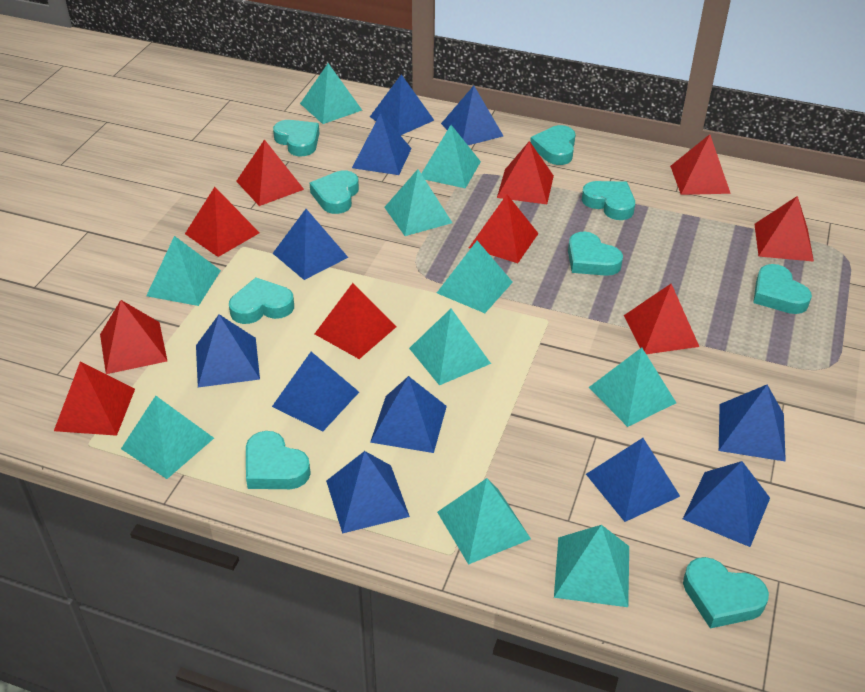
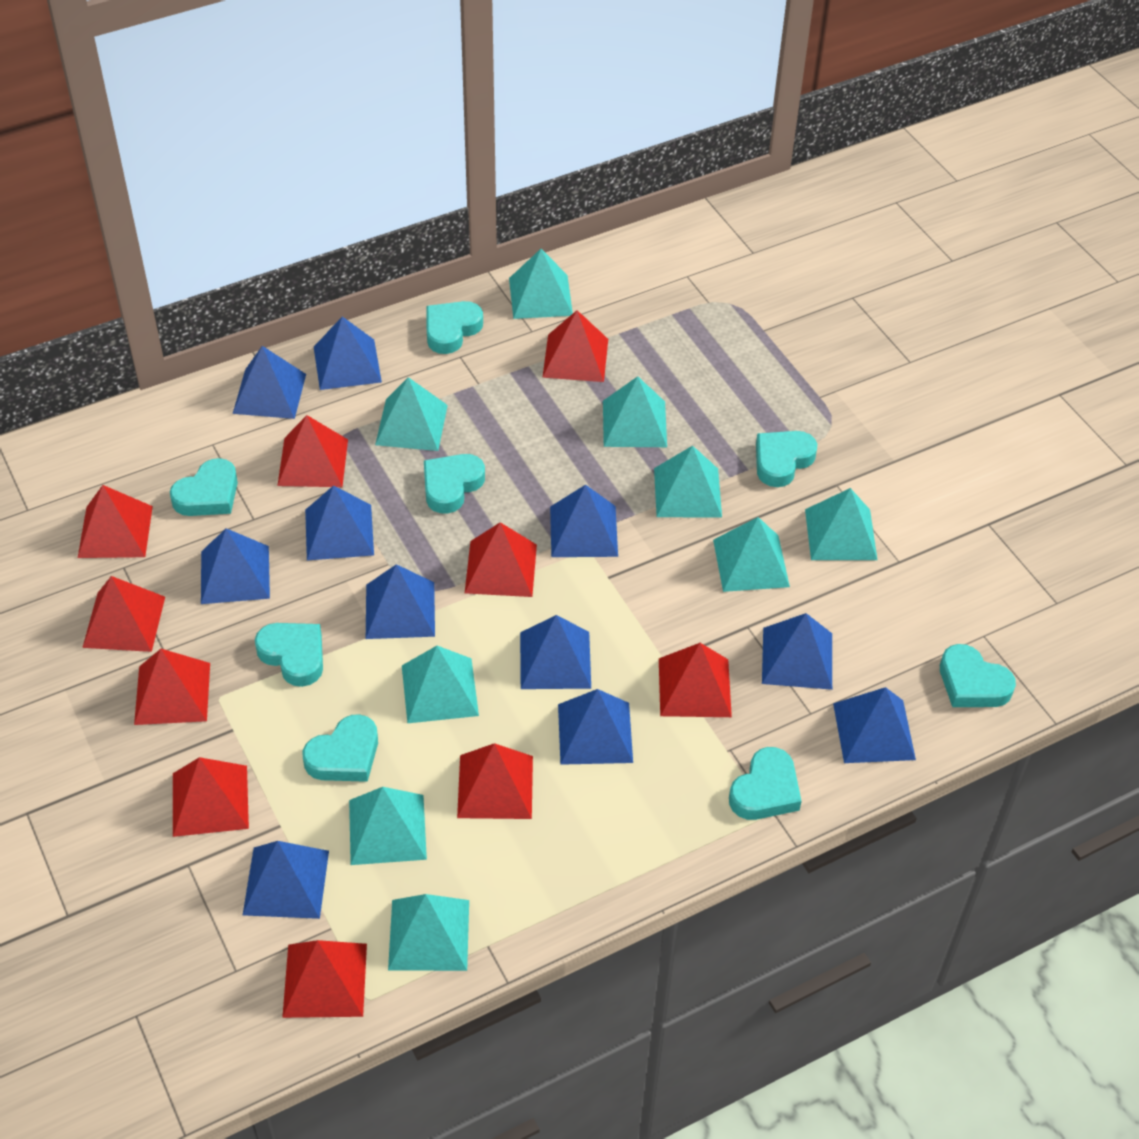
turquoise heart: 9 -> 8
turquoise pyramid: 10 -> 9

